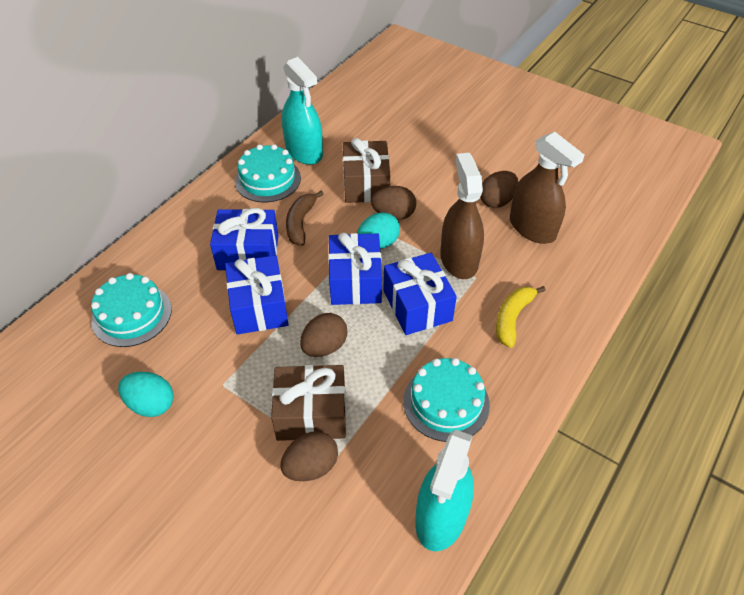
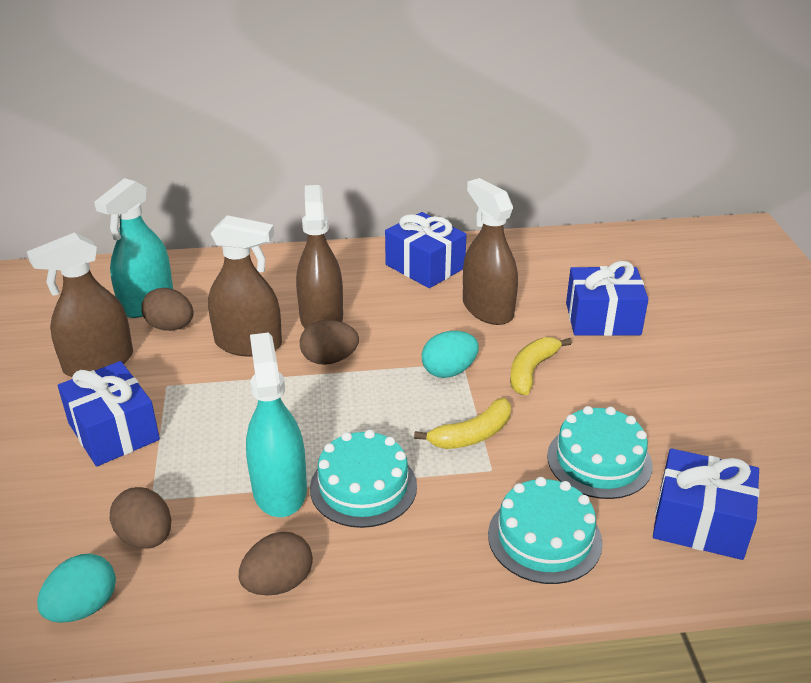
brown banana: 1 -> 0
brown gift: 2 -> 0
brown spray bottle: 2 -> 4
yellow banana: 1 -> 2

